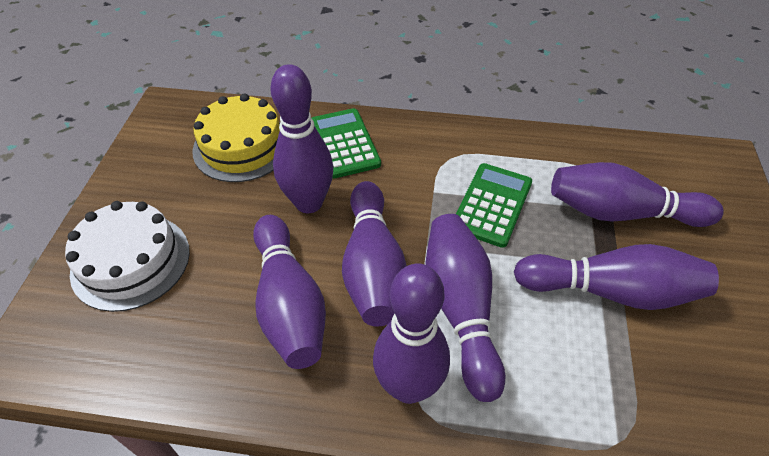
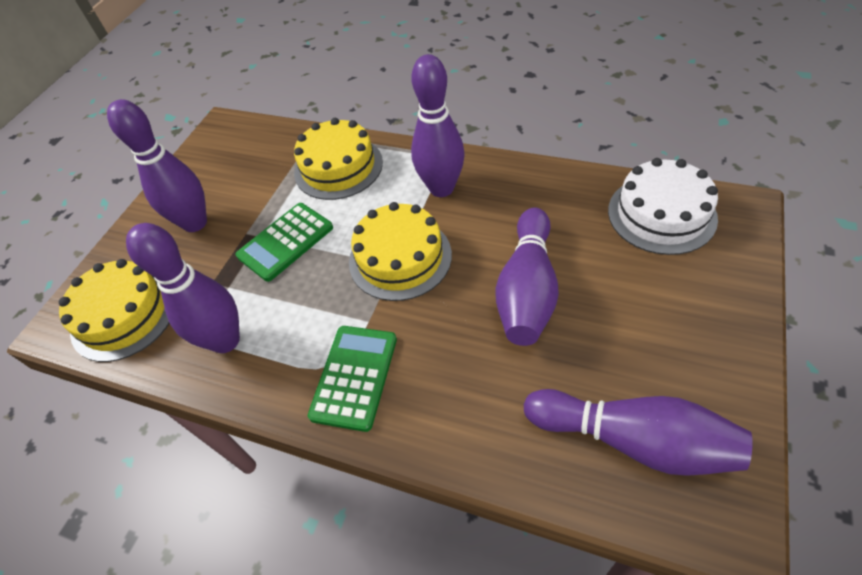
purple bowling pin: 7 -> 5
yellow cake: 1 -> 3

